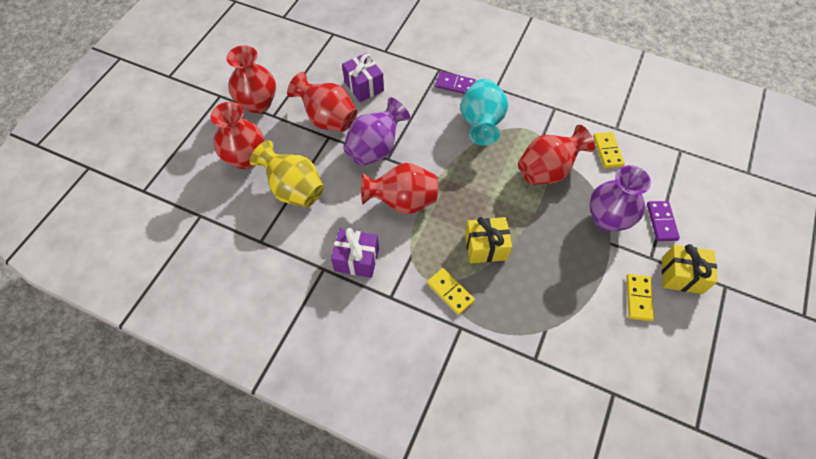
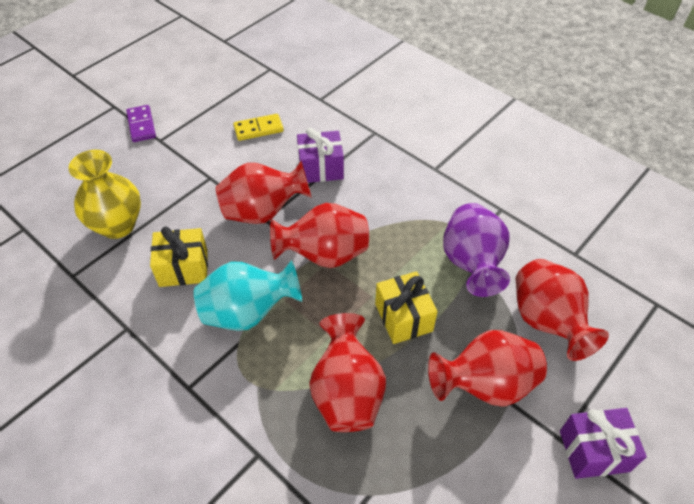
purple domino: 2 -> 1
purple vase: 2 -> 1
yellow domino: 3 -> 1

